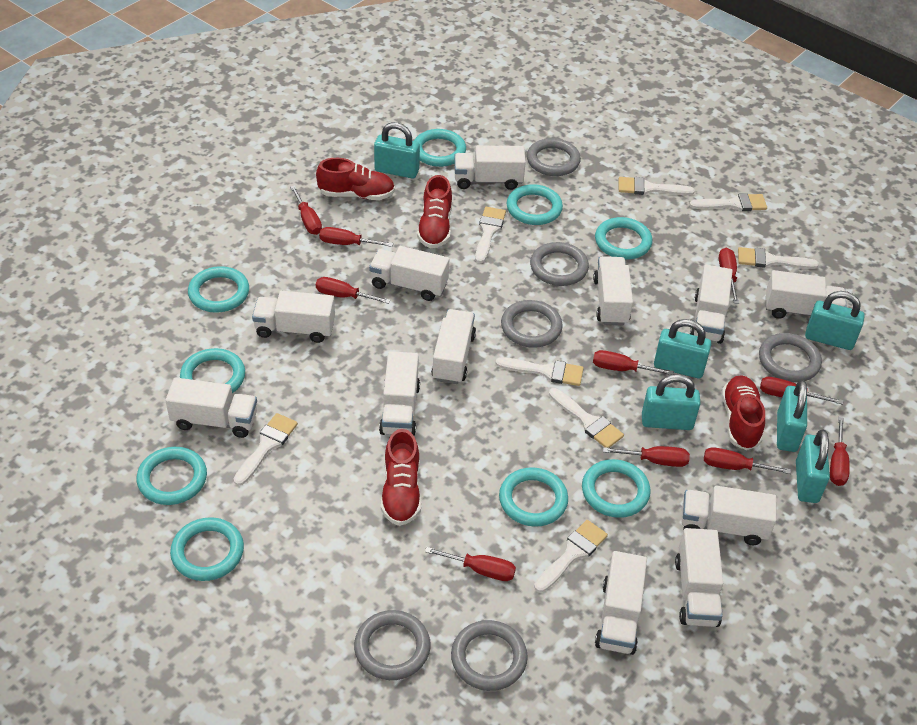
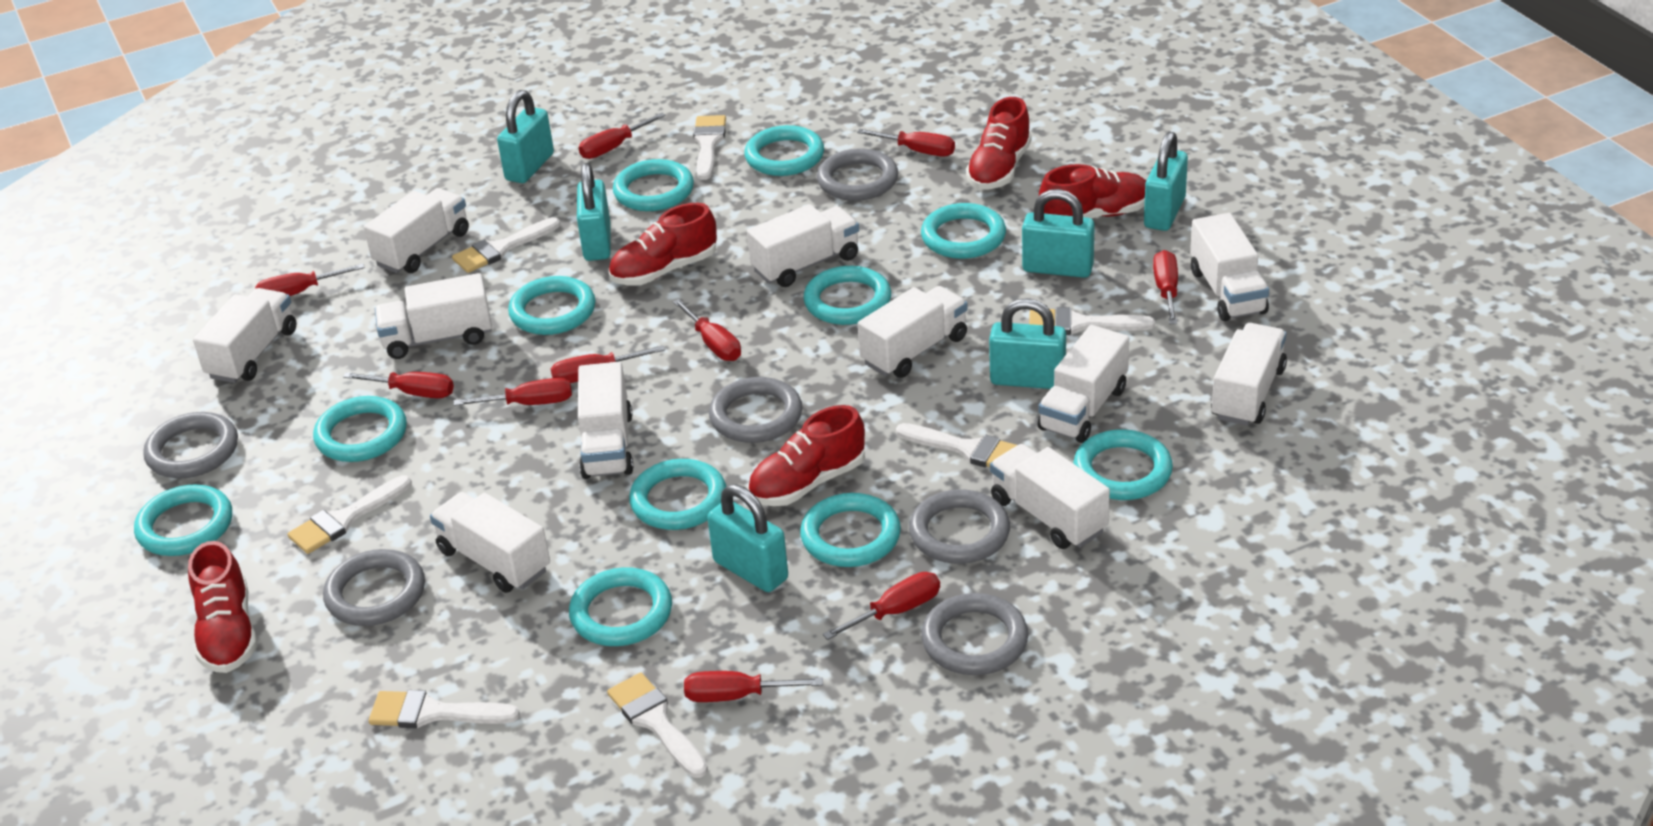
red shoe: 4 -> 5
turquoise ring: 9 -> 11
white brush: 8 -> 7
white truck: 12 -> 11

